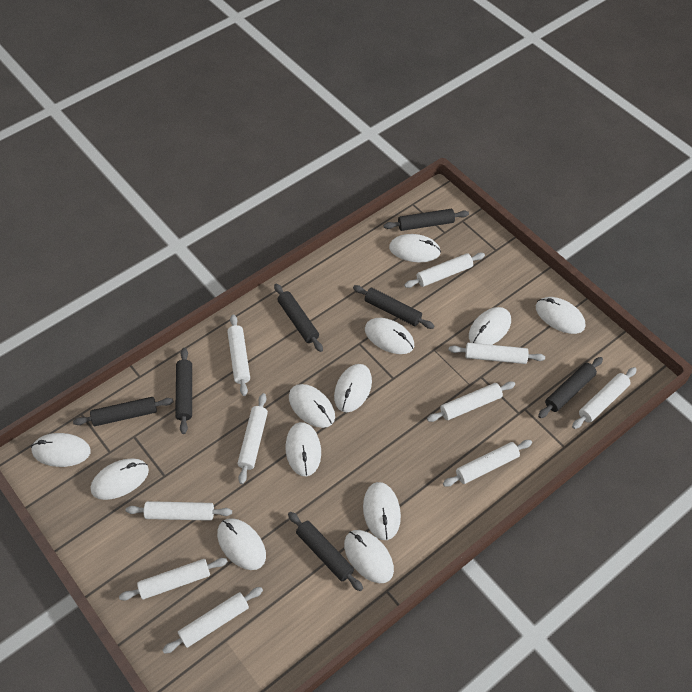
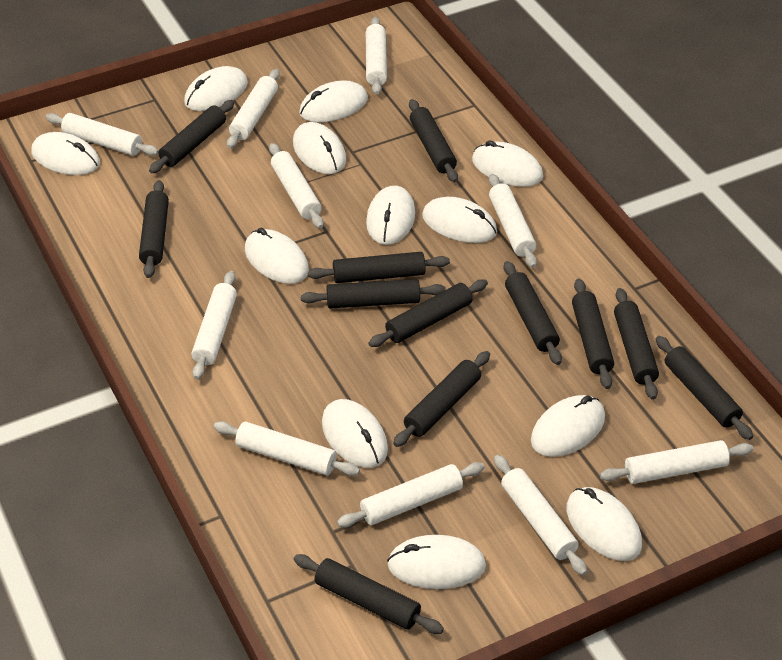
black rolling pin: 7 -> 12

